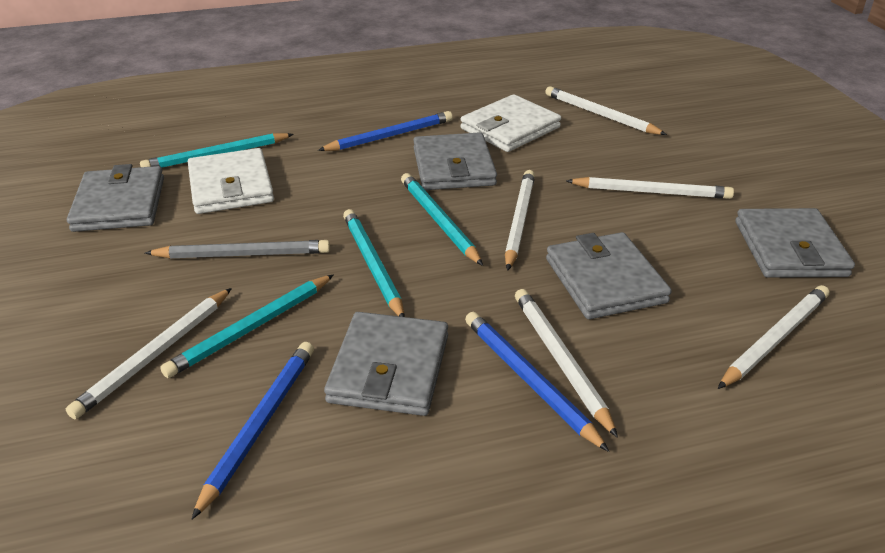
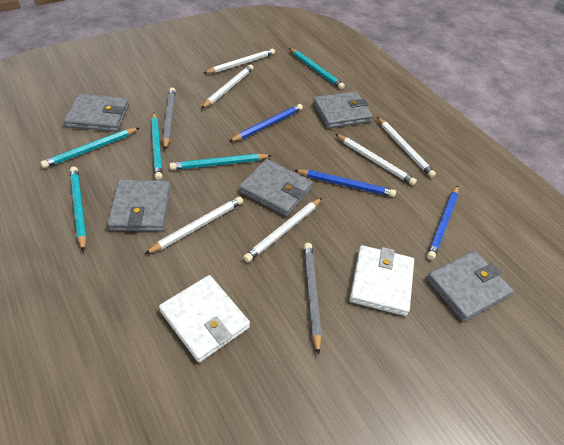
grey pencil: 1 -> 2
turquoise pencil: 4 -> 5

